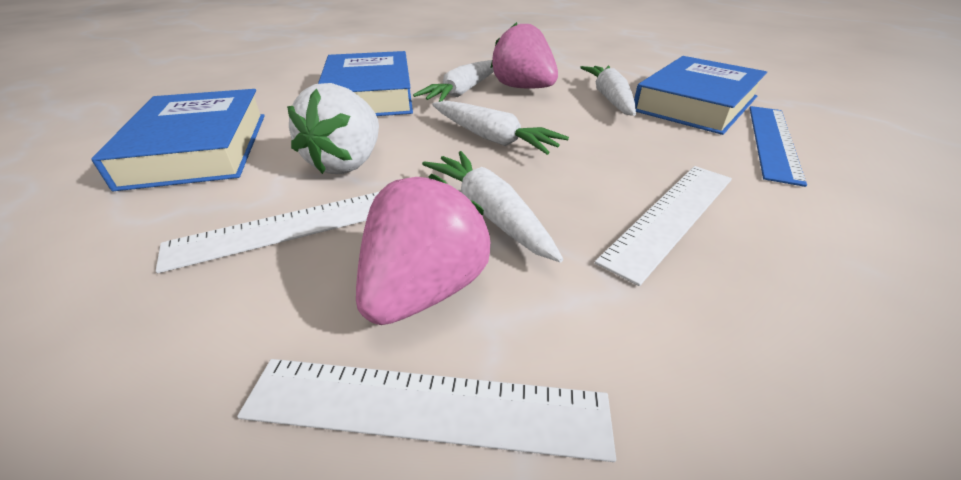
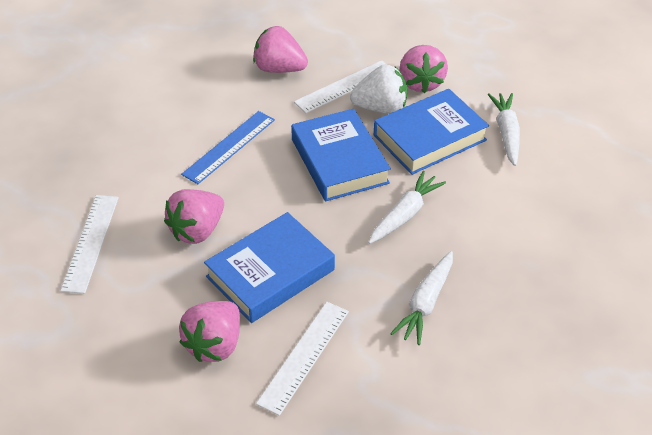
pink strawberry: 2 -> 4
white carrot: 4 -> 3

